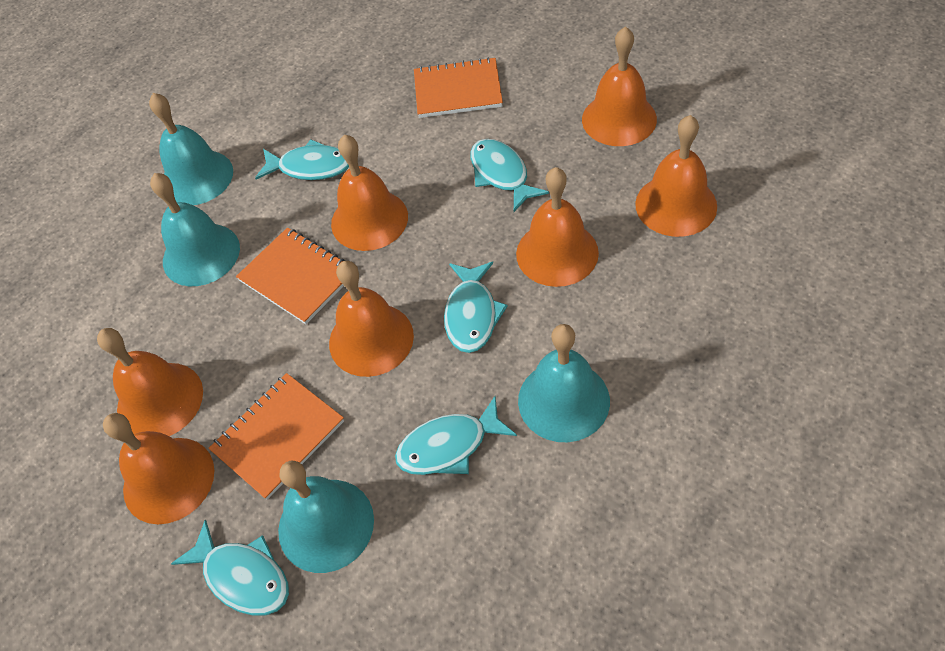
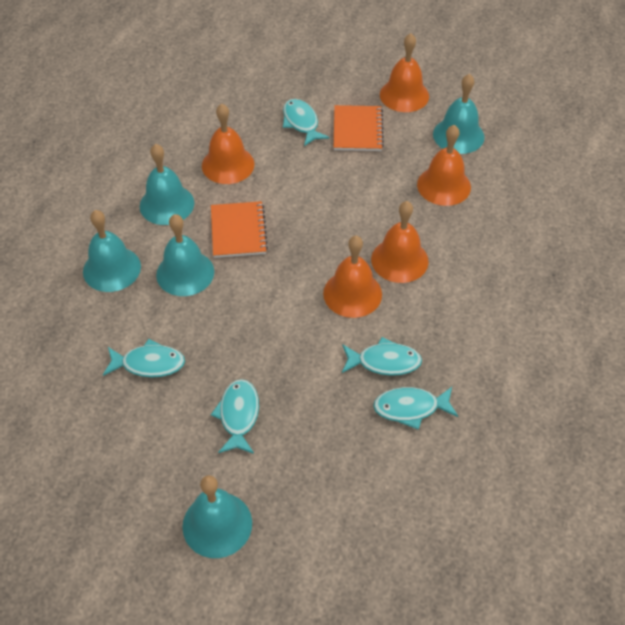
orange bell: 7 -> 5
orange notebook: 3 -> 2
turquoise bell: 4 -> 5

